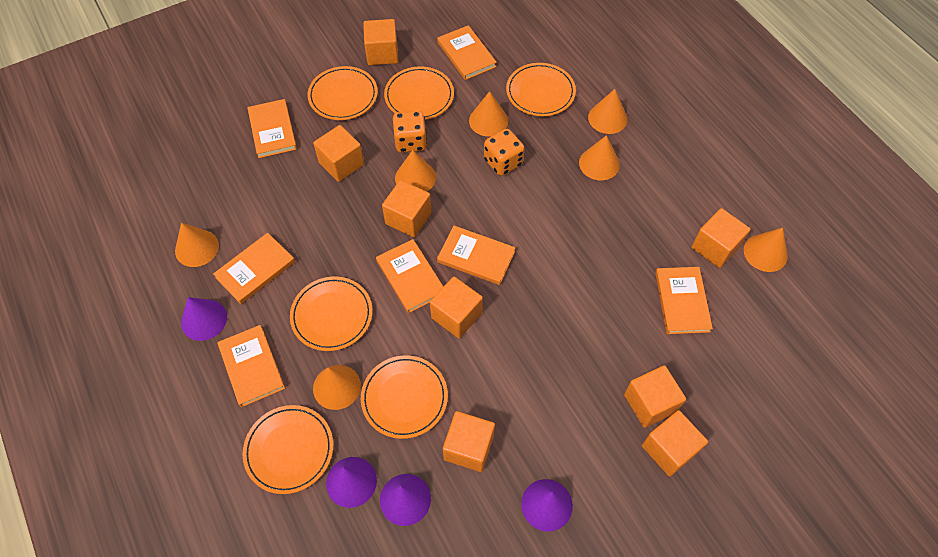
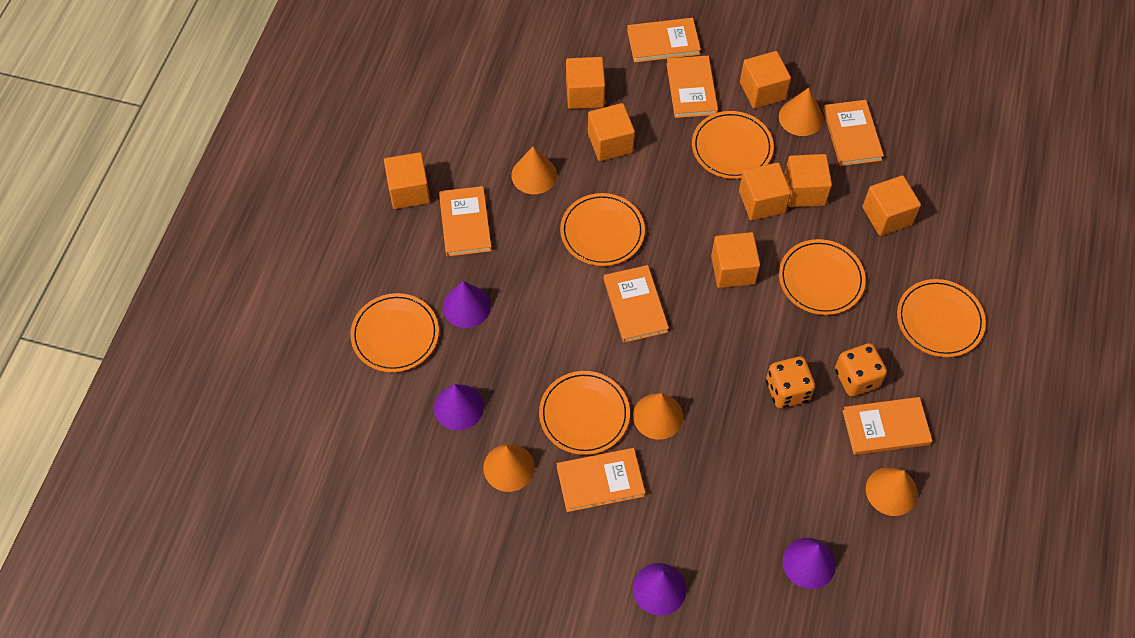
orange cone: 7 -> 5

